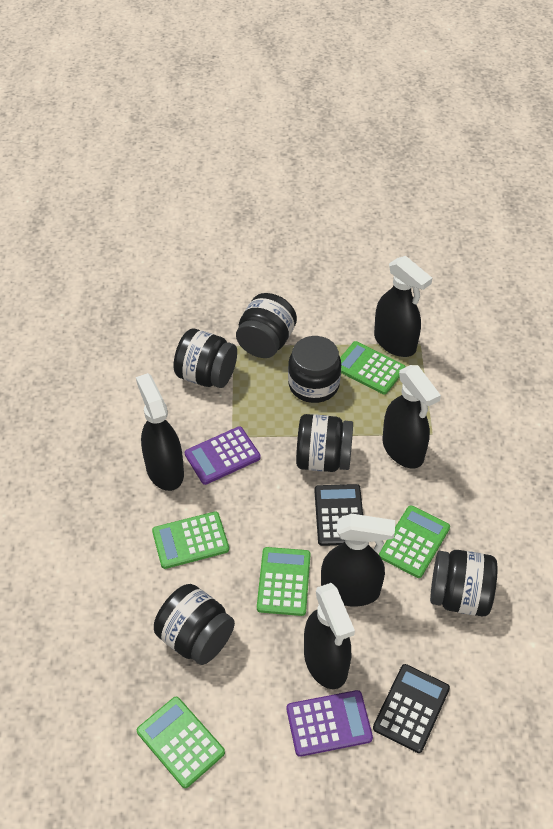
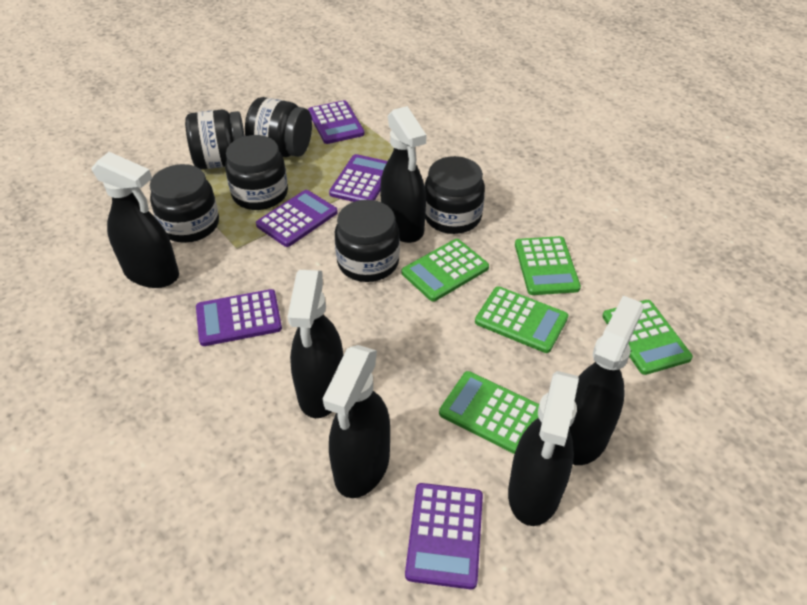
black calculator: 2 -> 0
black spray bottle: 5 -> 6
purple calculator: 2 -> 5

